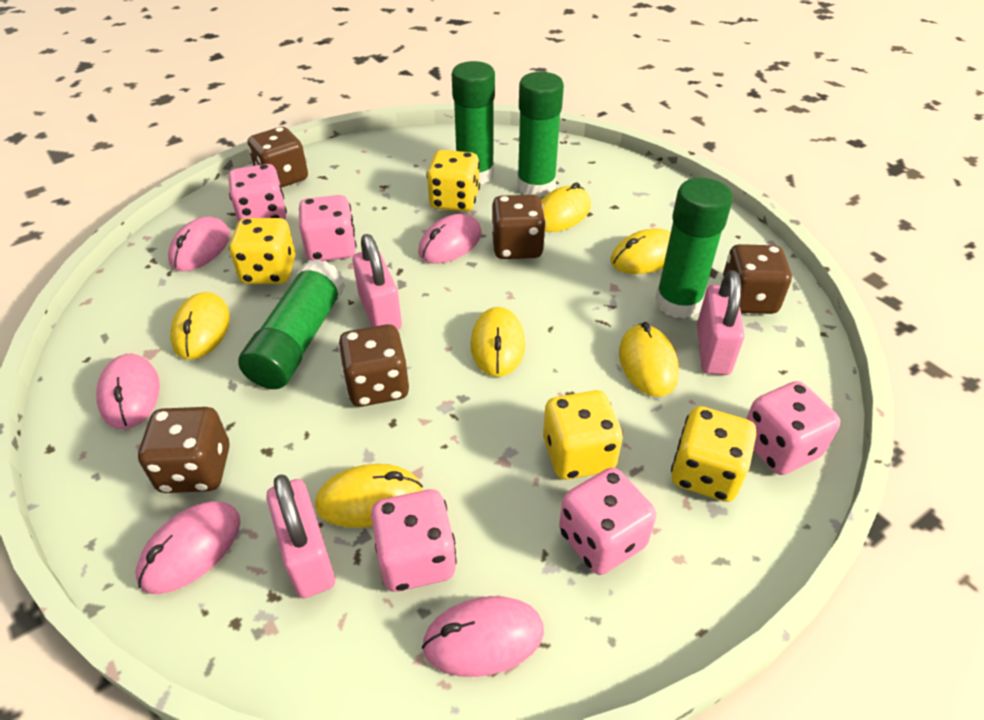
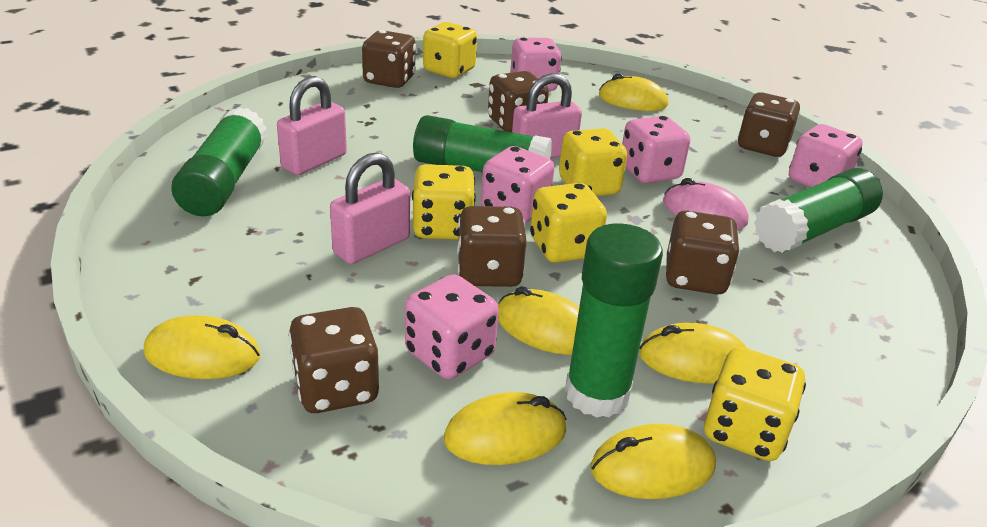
brown dice: 5 -> 6
pink mouse: 5 -> 1
yellow dice: 4 -> 5

